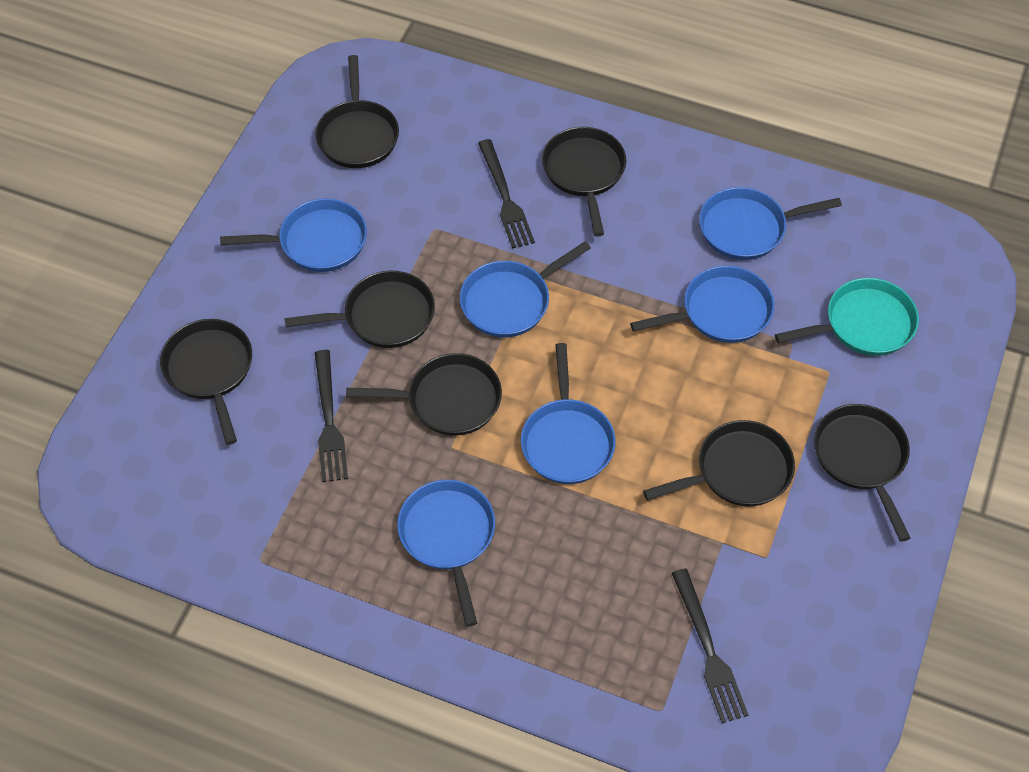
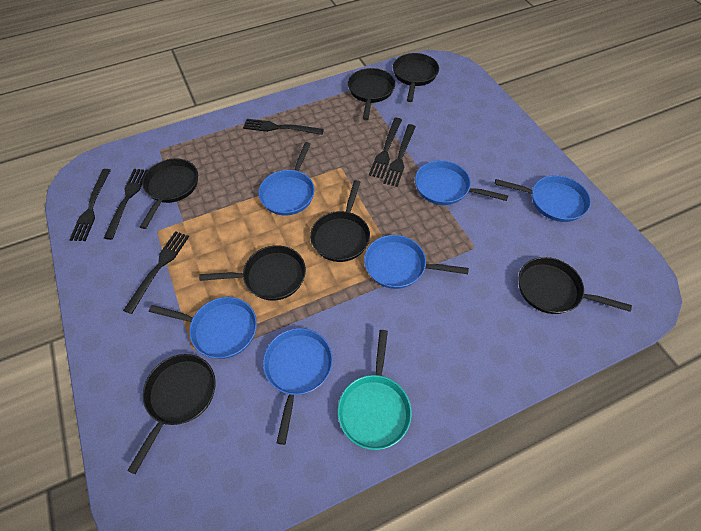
black fork: 3 -> 6

